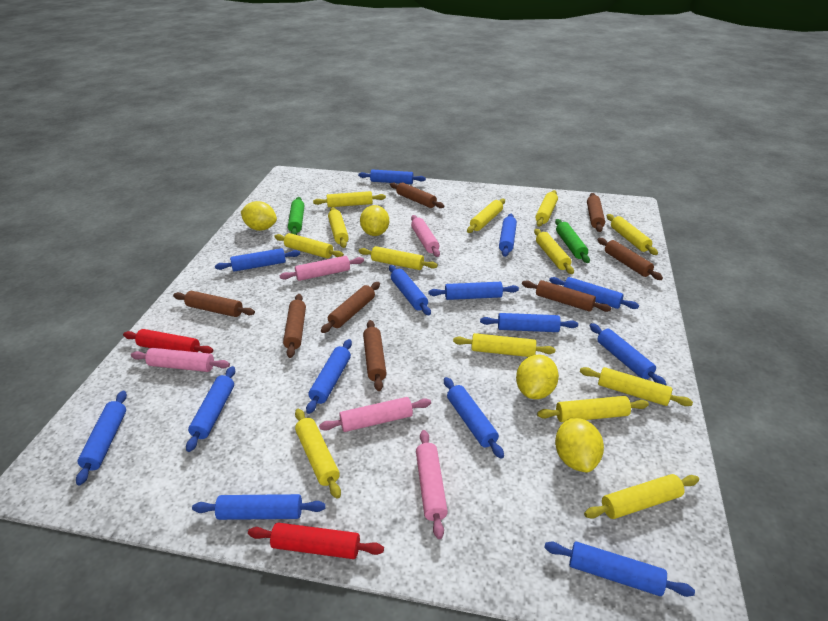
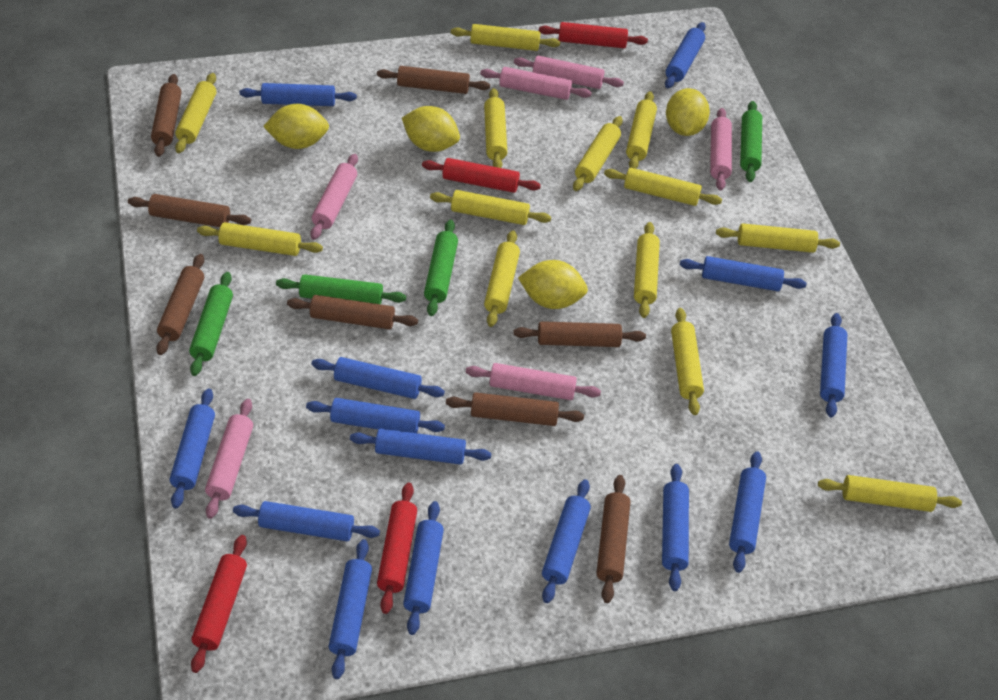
green rolling pin: 2 -> 4
pink rolling pin: 5 -> 6
red rolling pin: 2 -> 4

